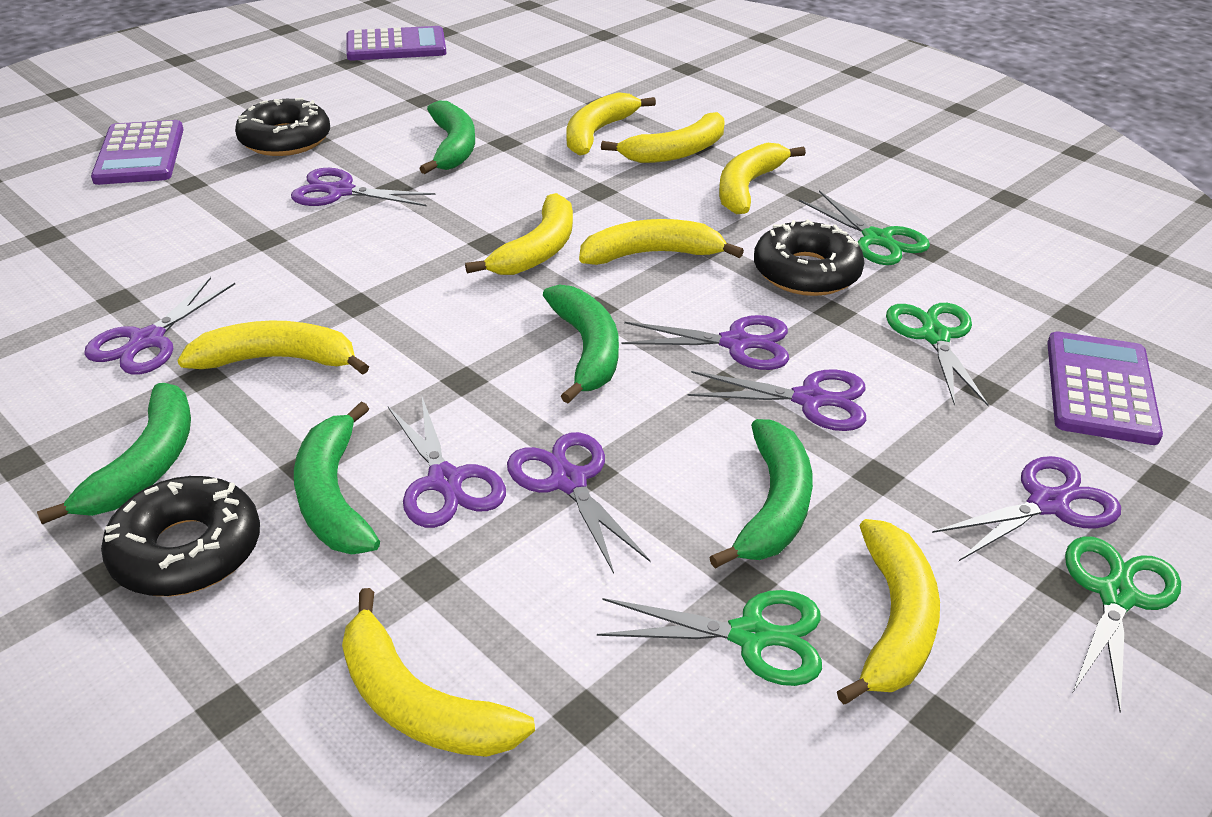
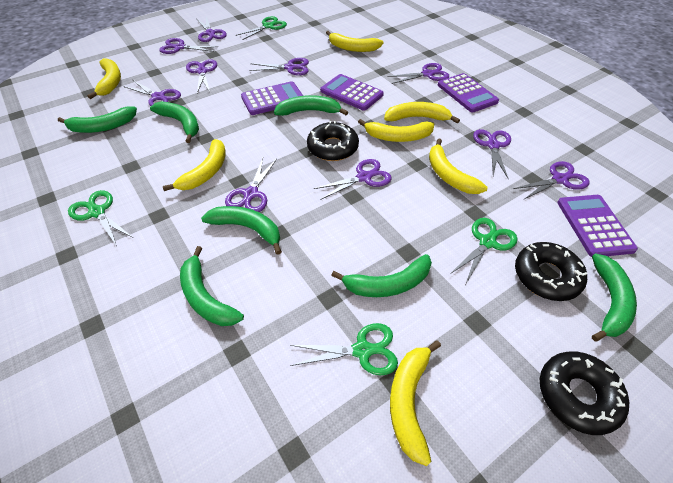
green banana: 5 -> 7
purple calculator: 3 -> 4
purple scissors: 7 -> 10
yellow banana: 8 -> 7

